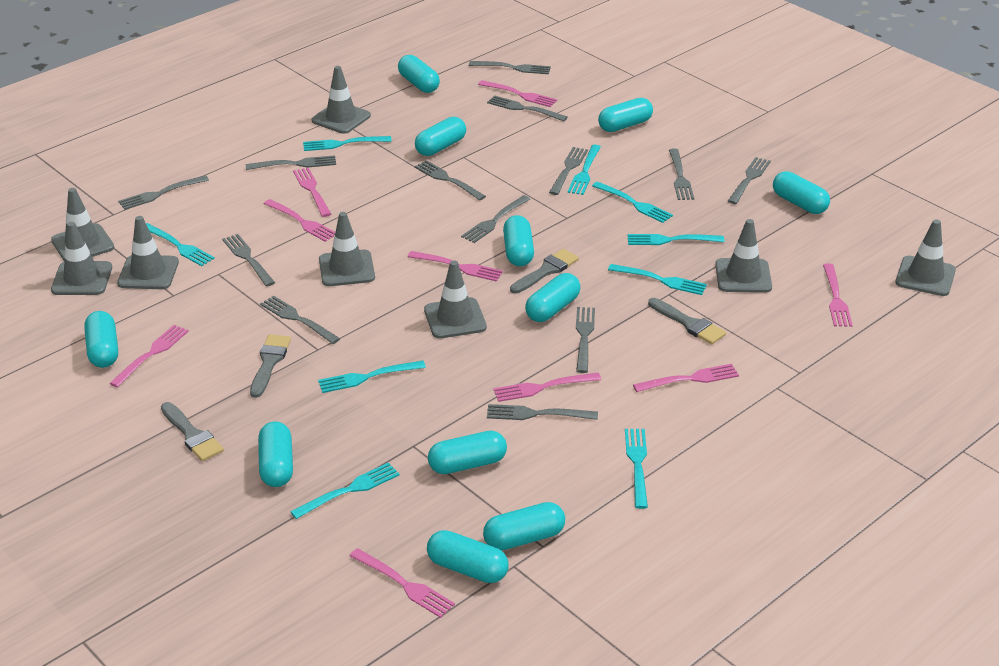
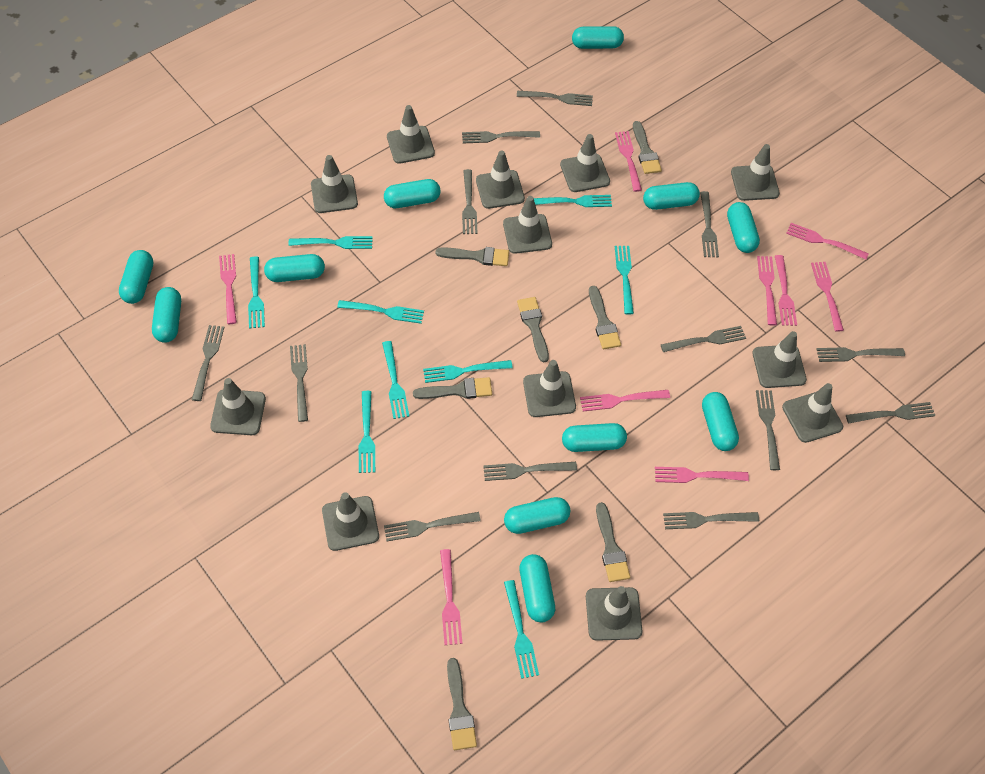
grey brush: 4 -> 7
grey traffic cone: 8 -> 12

